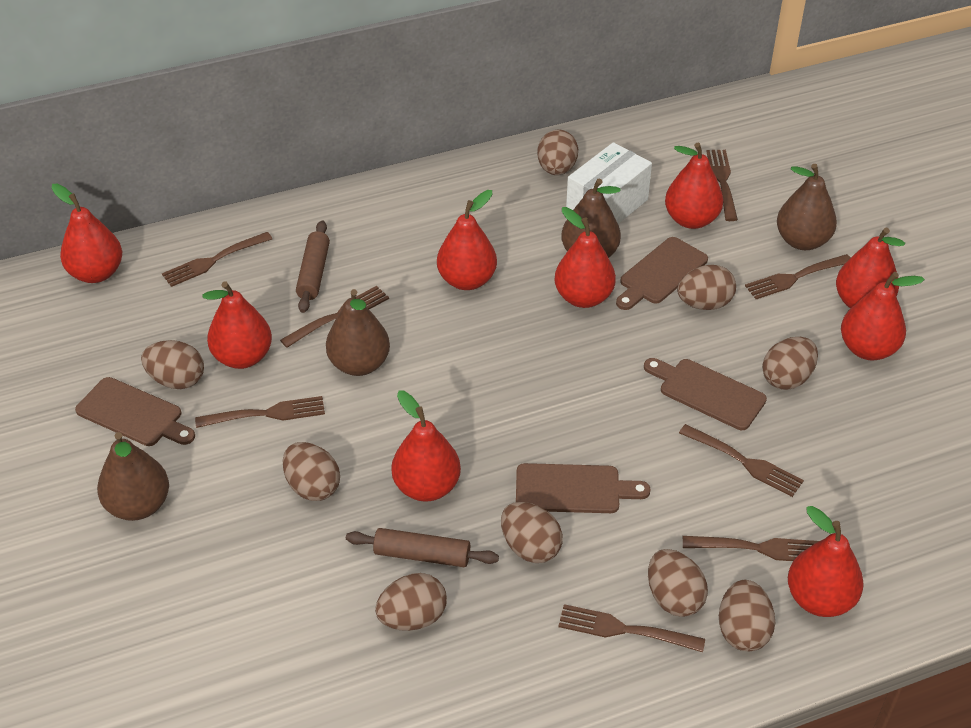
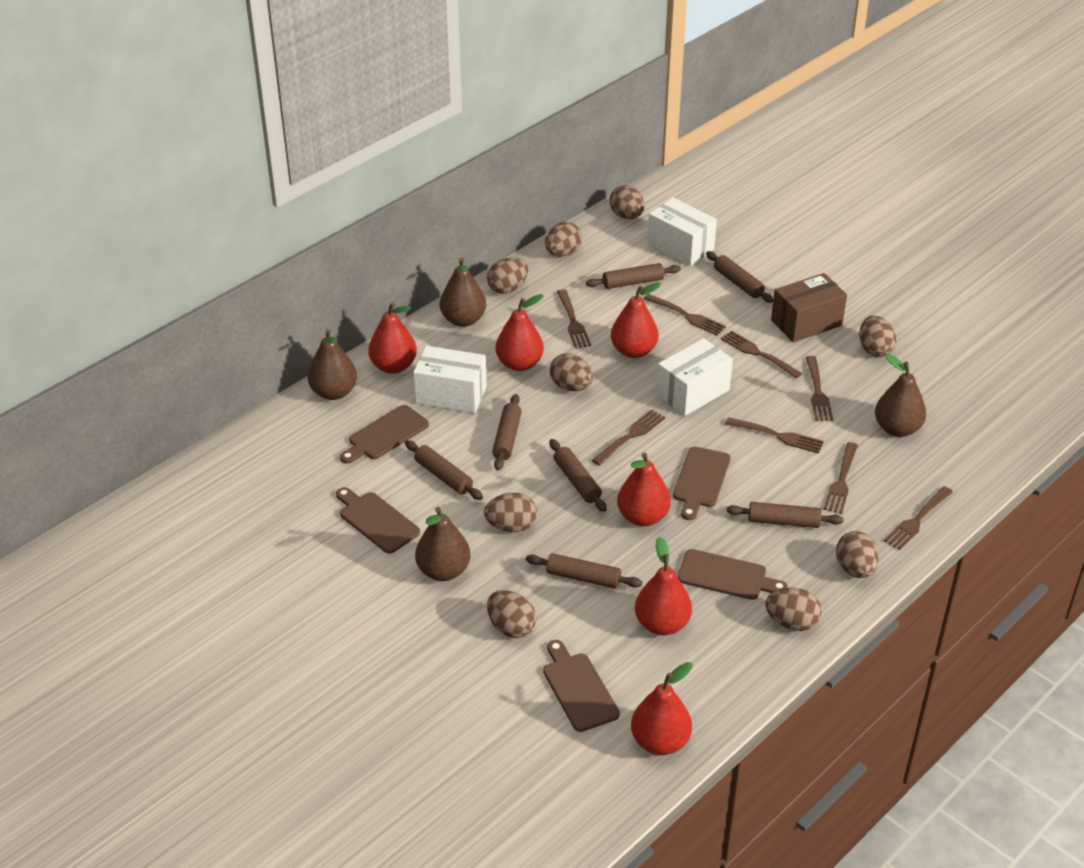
brown box: 0 -> 1
brown cutting board: 4 -> 5
brown rolling pin: 2 -> 7
red pear: 9 -> 6
white box: 1 -> 3

